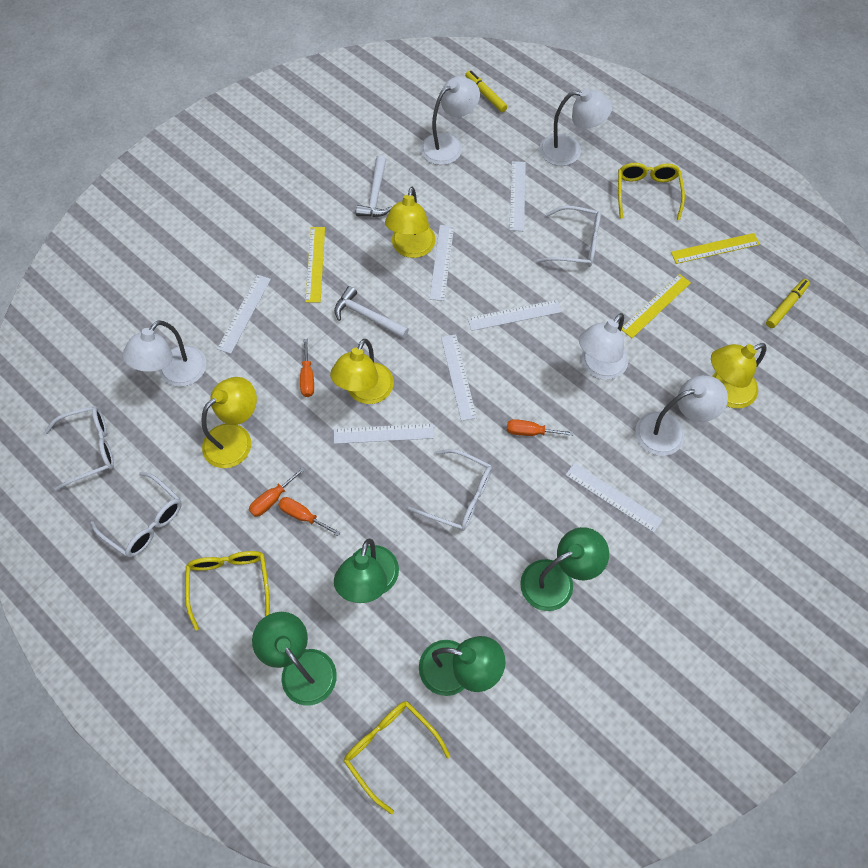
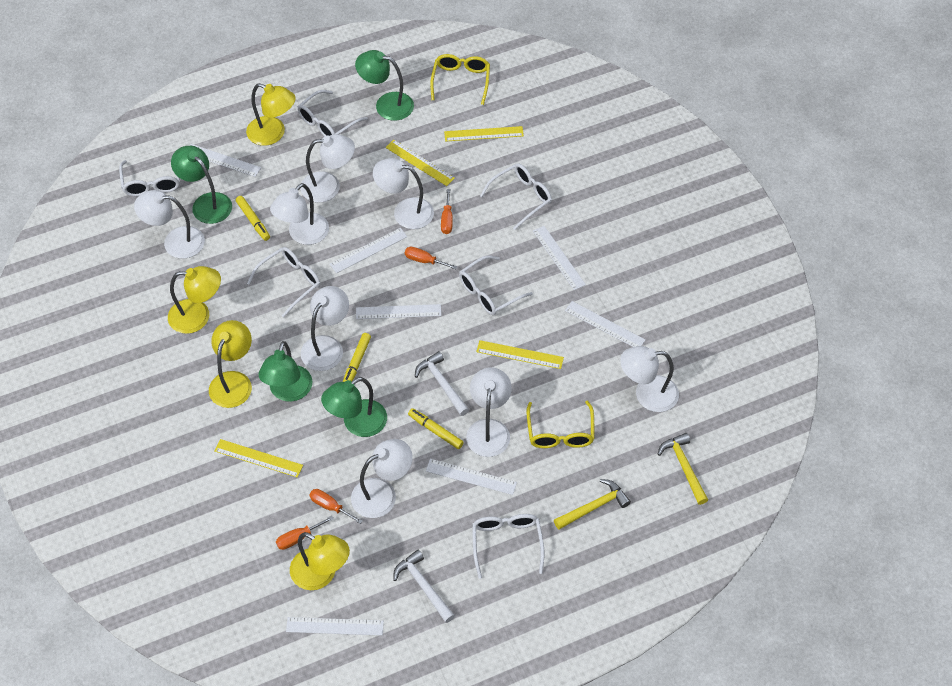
white glasses: 4 -> 6
white lamp: 5 -> 8
yellow glasses: 3 -> 2
yellow hammer: 0 -> 2
yellow marker: 2 -> 3
yellow ruler: 3 -> 4

